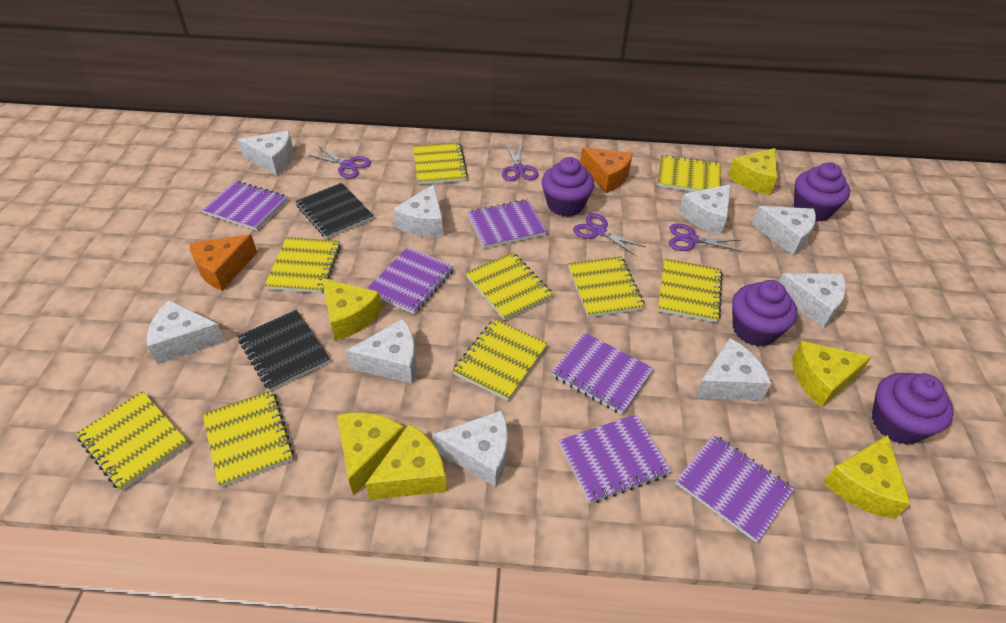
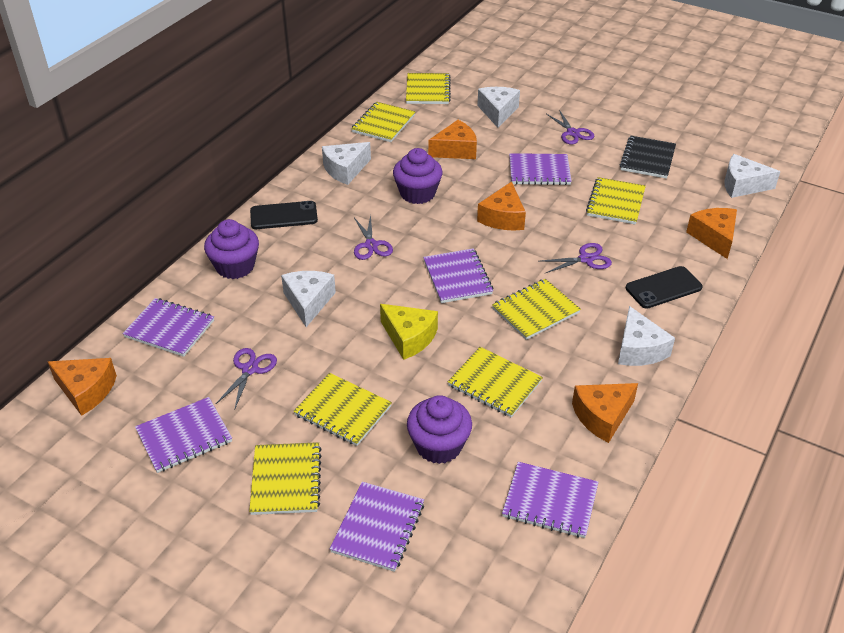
black notebook: 2 -> 1
black phone: 0 -> 2
orange cheese: 2 -> 5
purple cupcake: 4 -> 3
white cheese: 9 -> 5
yellow cheese: 6 -> 1
yellow notebook: 9 -> 7

